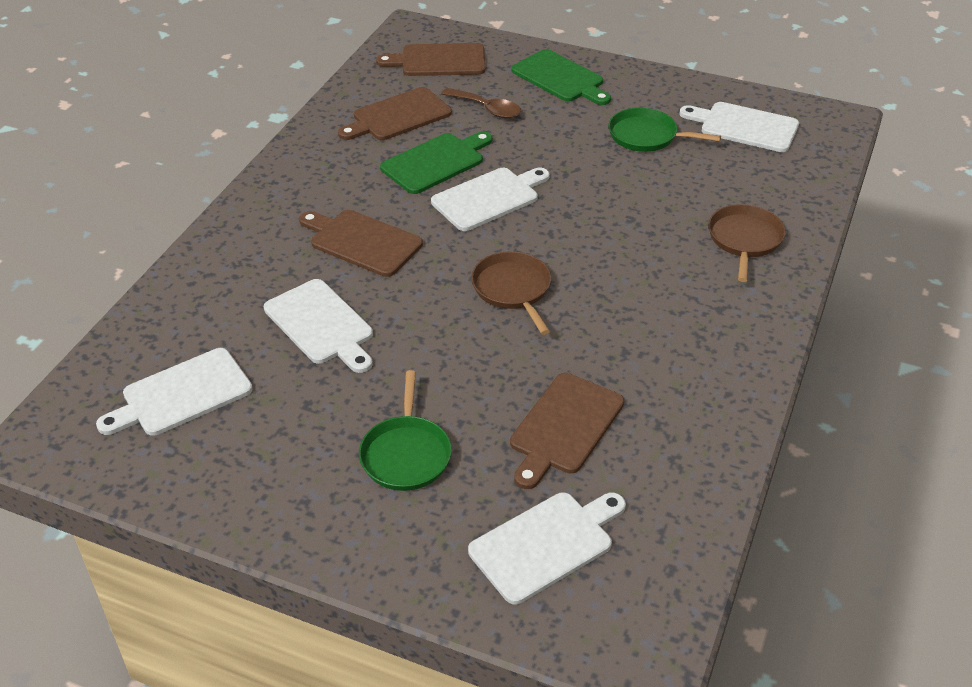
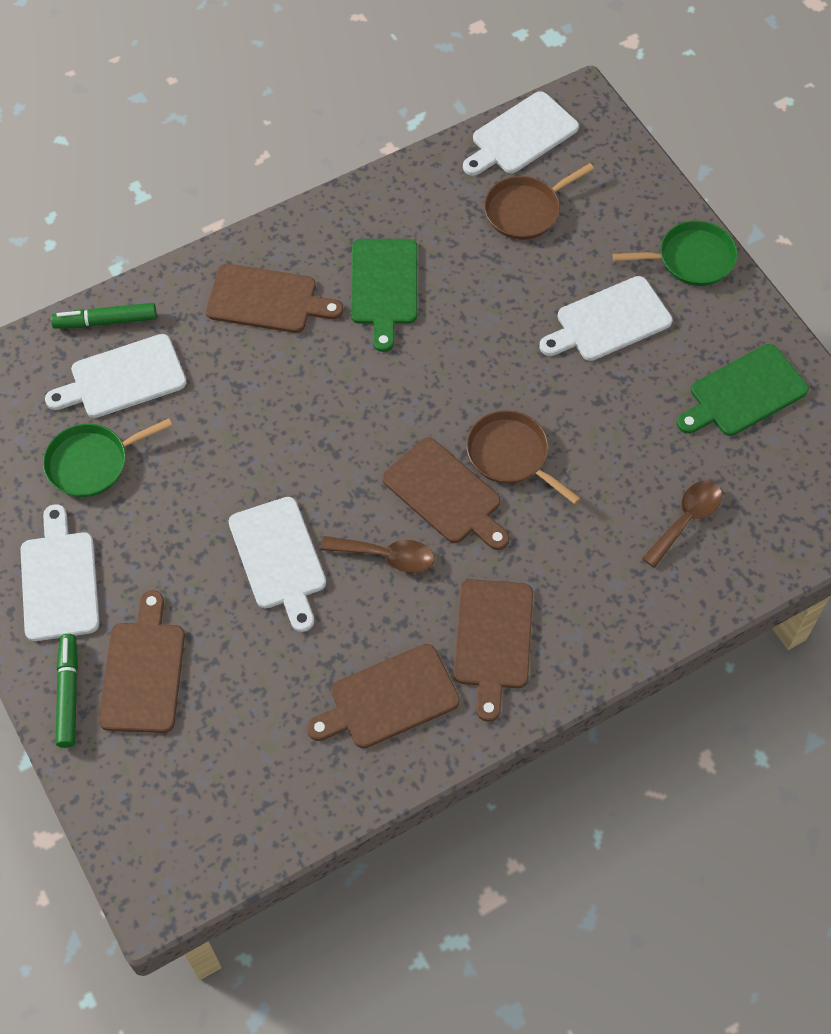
brown cutting board: 4 -> 5
brown spoon: 1 -> 2
green marker: 0 -> 2

